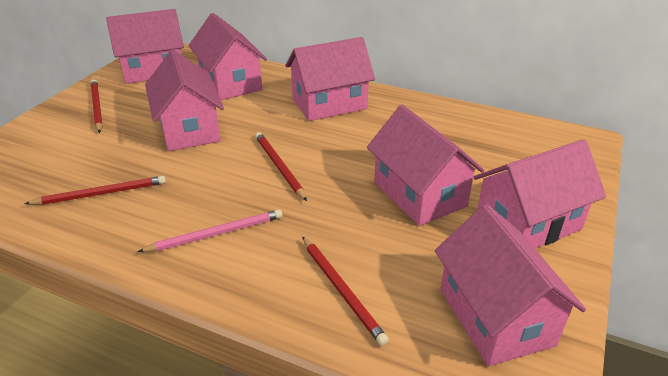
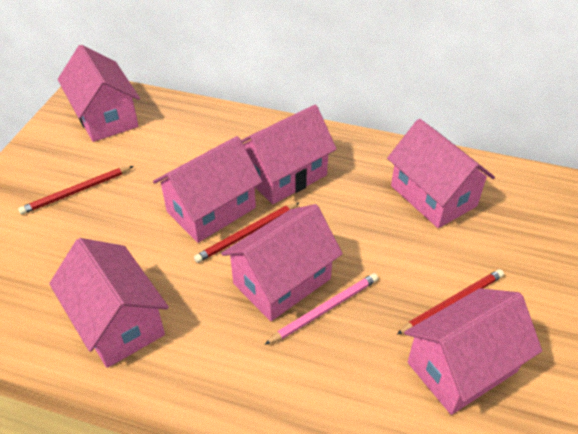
red pencil: 4 -> 3

